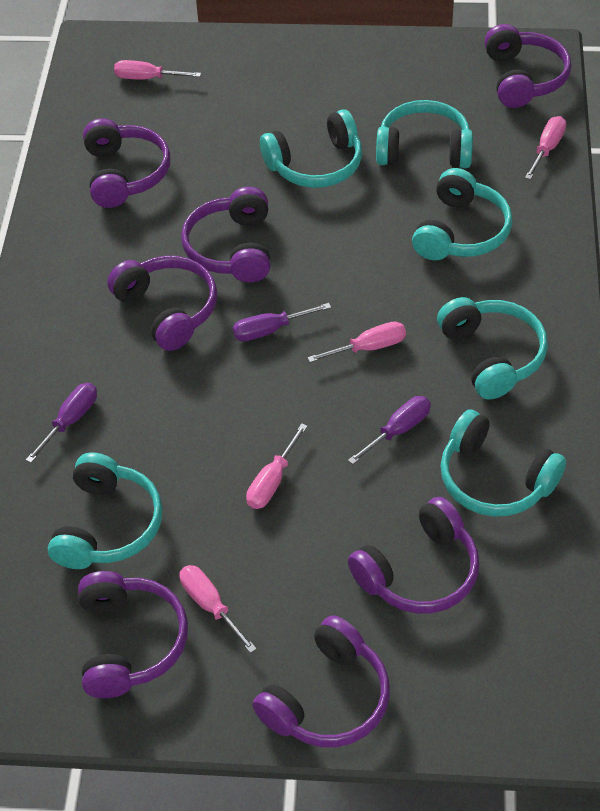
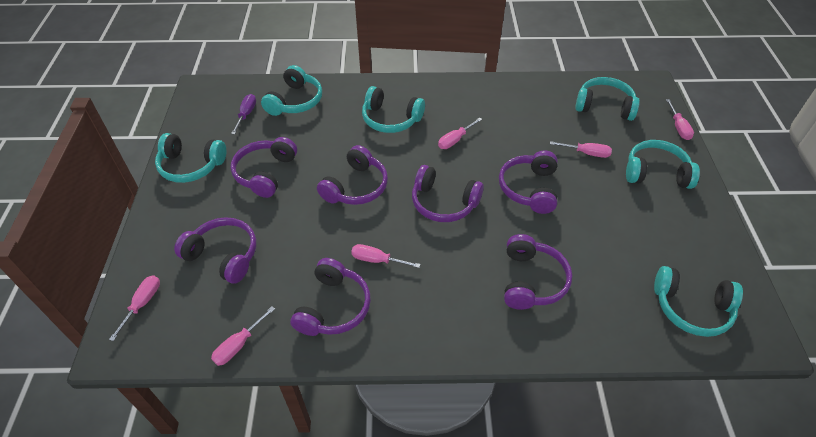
pink screwdriver: 5 -> 6
purple screwdriver: 3 -> 1

